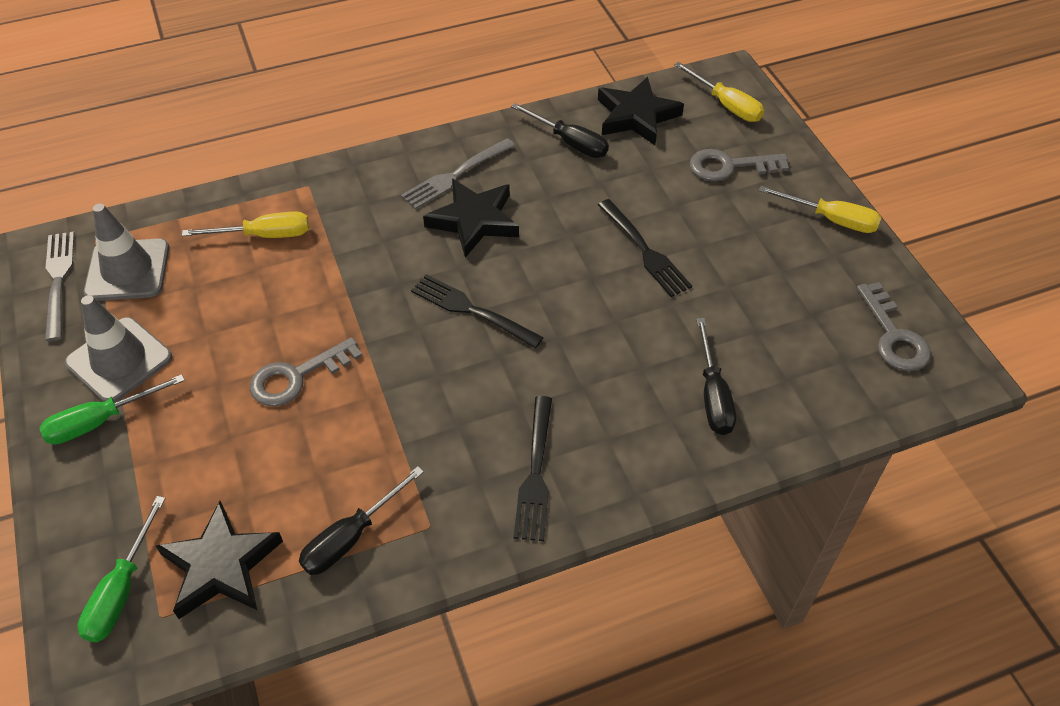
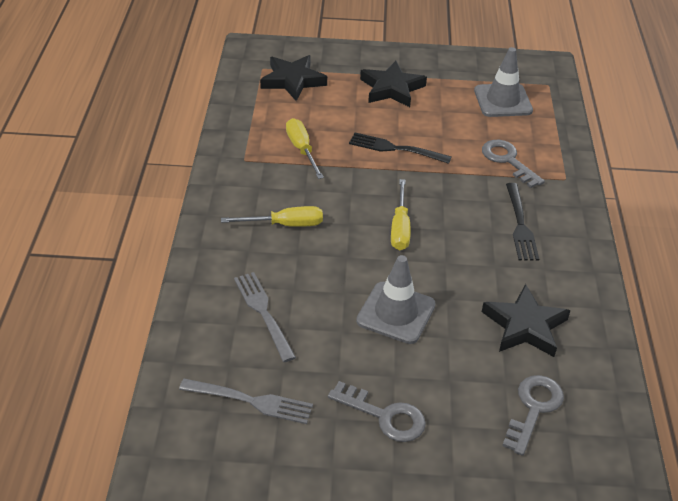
black fork: 3 -> 2
black screwdriver: 3 -> 0
green screwdriver: 2 -> 0

